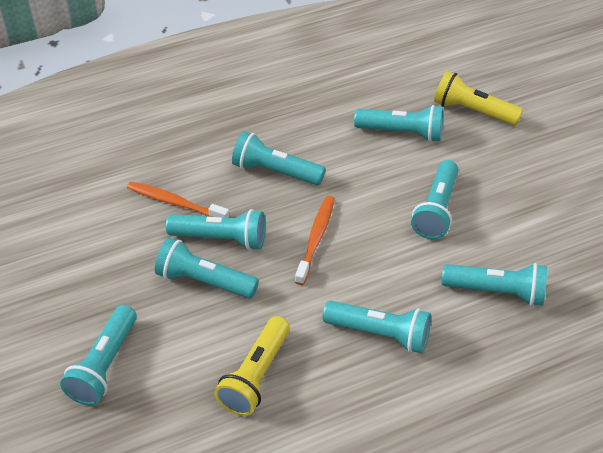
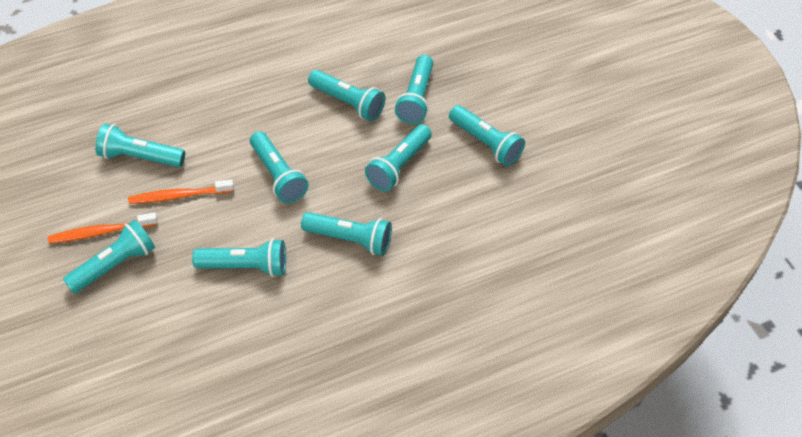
turquoise flashlight: 8 -> 9
yellow flashlight: 2 -> 0

